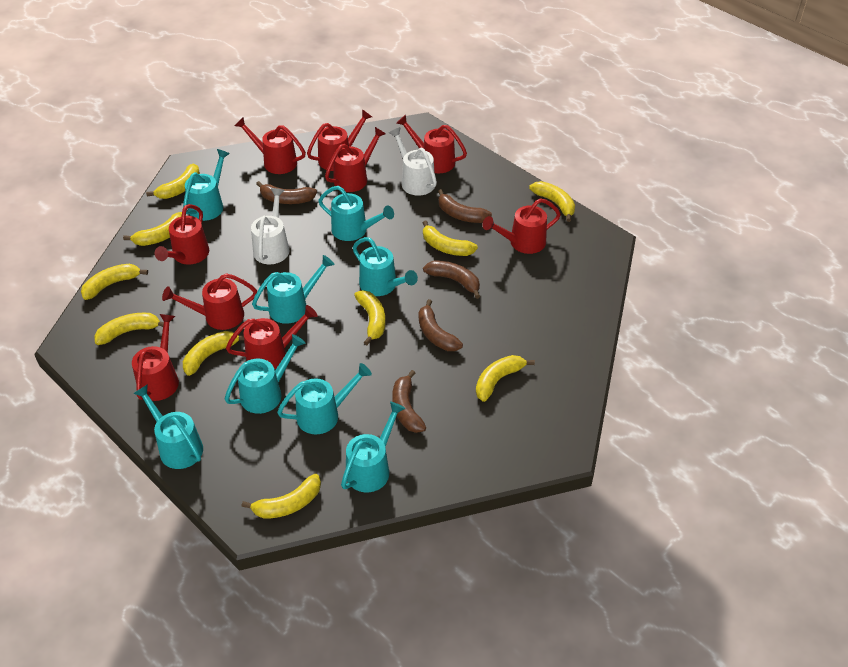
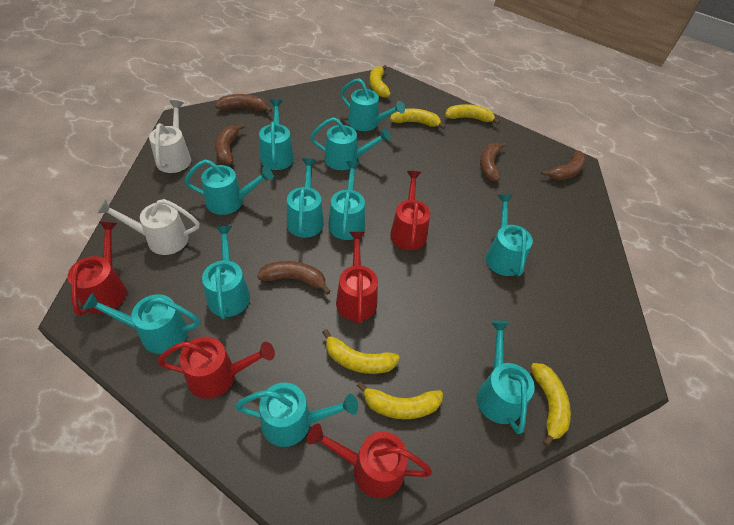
red watering can: 9 -> 5
turquoise watering can: 8 -> 11
yellow banana: 10 -> 6

